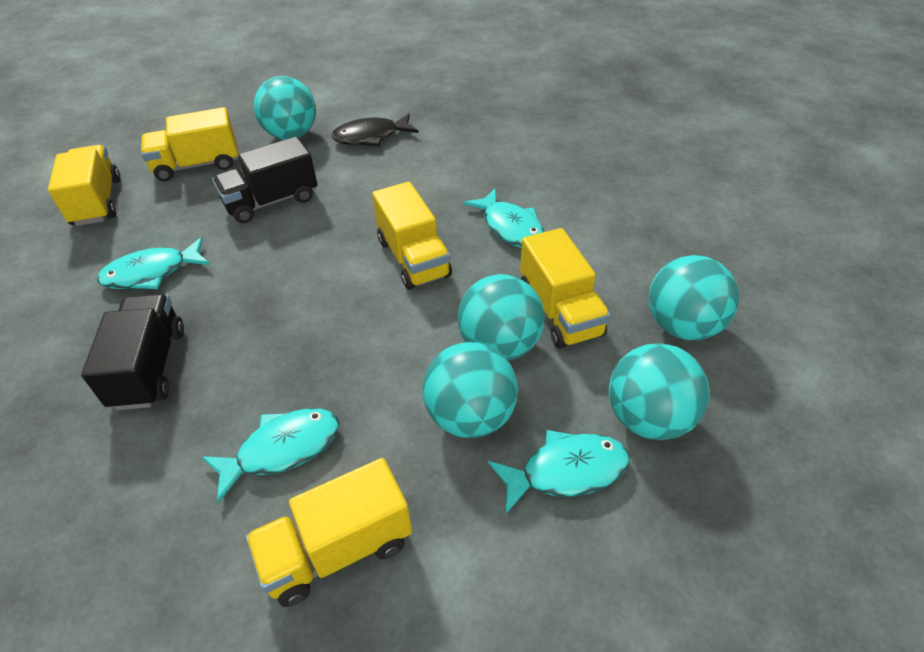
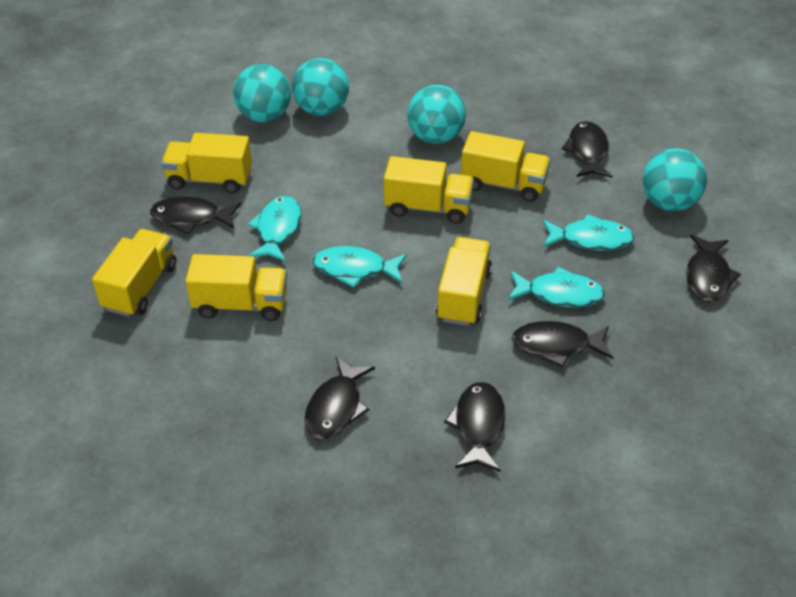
black fish: 1 -> 6
black truck: 2 -> 0
turquoise ball: 5 -> 4
yellow truck: 5 -> 6

